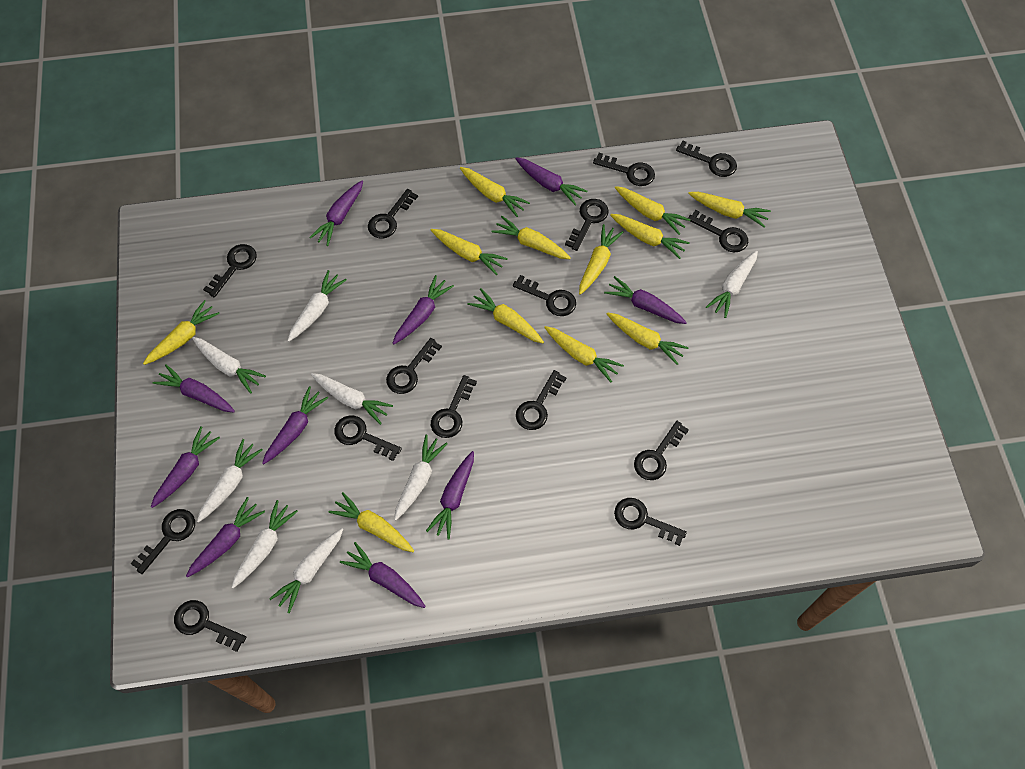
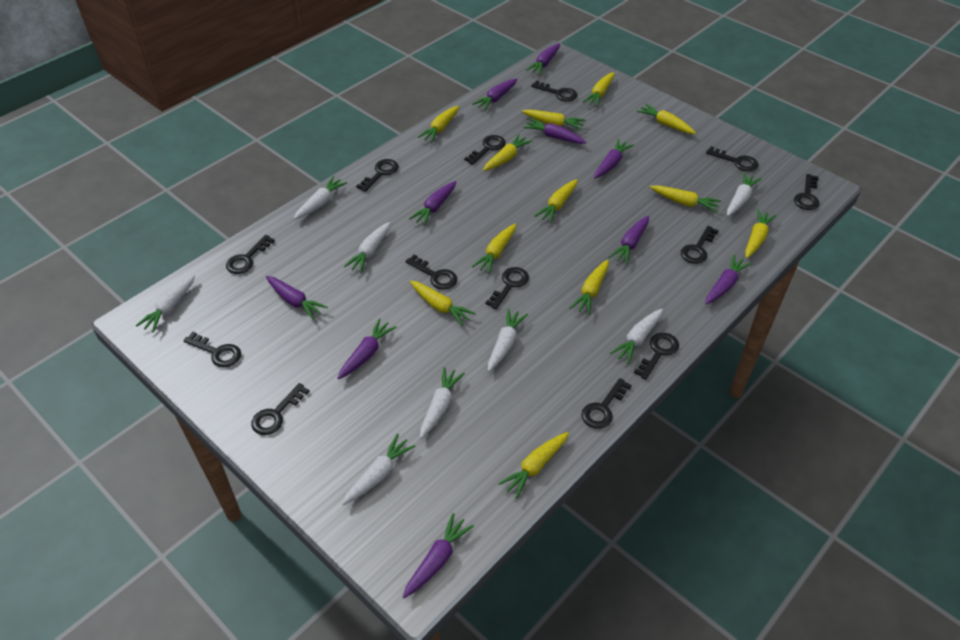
black key: 15 -> 13

